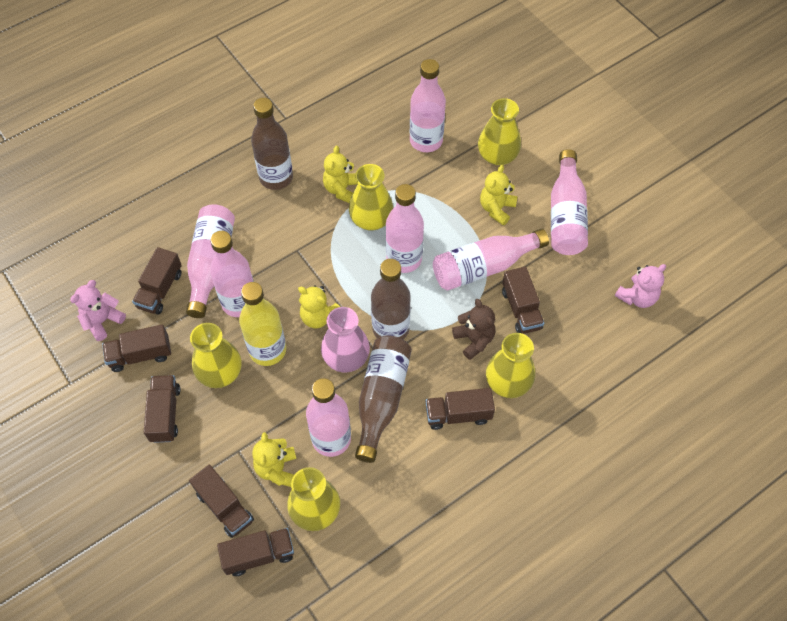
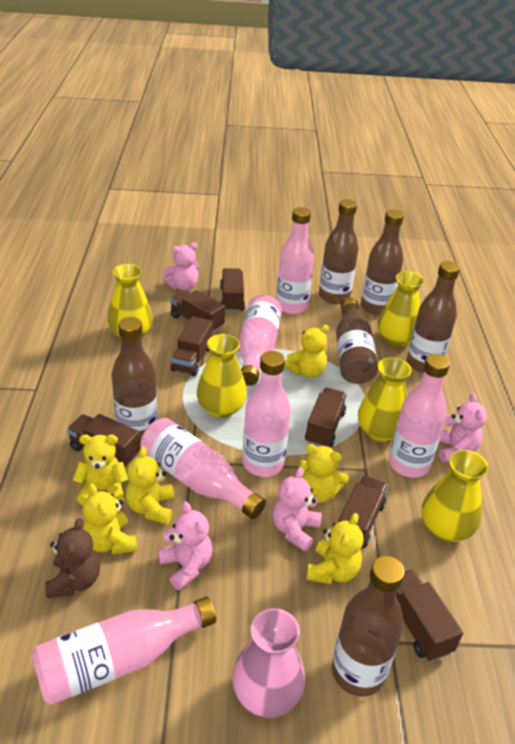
brown bottle: 3 -> 6
pink bottle: 7 -> 6
pink teddy bear: 2 -> 4
yellow bottle: 1 -> 0
yellow teddy bear: 4 -> 6

